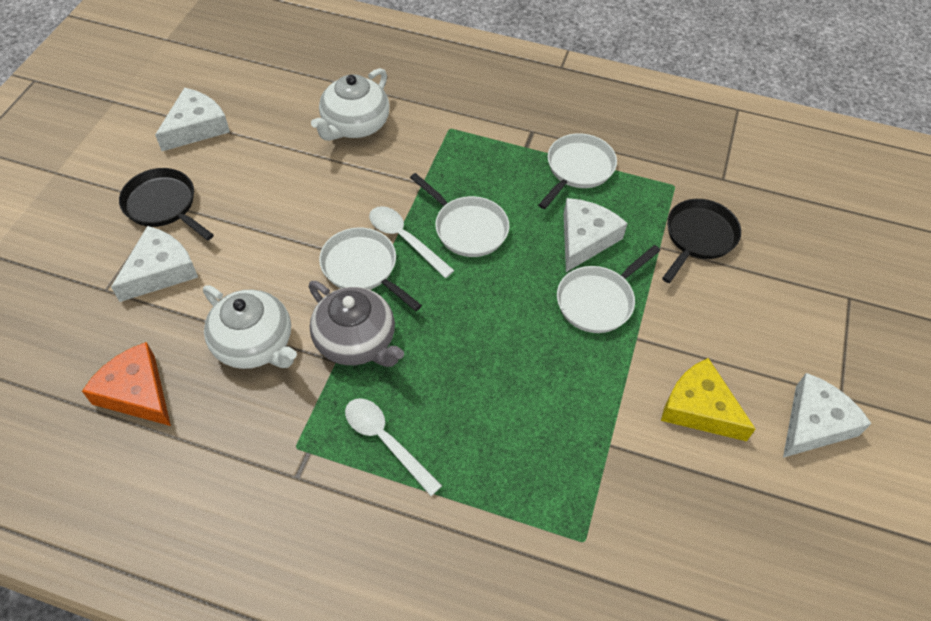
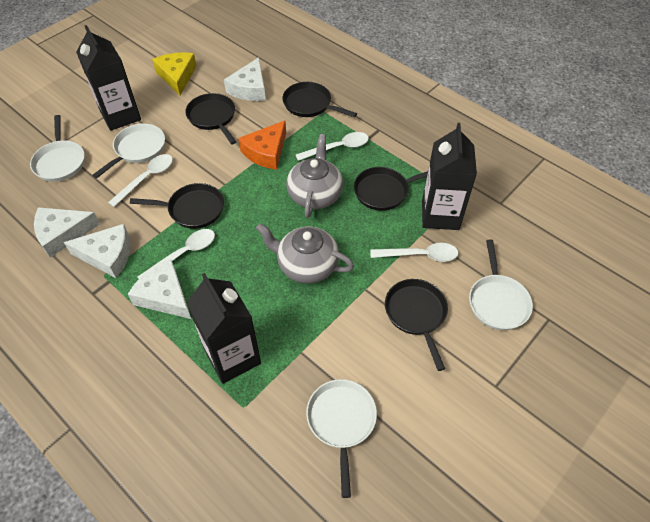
black carton: 0 -> 3
black pan: 2 -> 5
grey teapot: 1 -> 2
white spoon: 2 -> 4
white teapot: 2 -> 0

